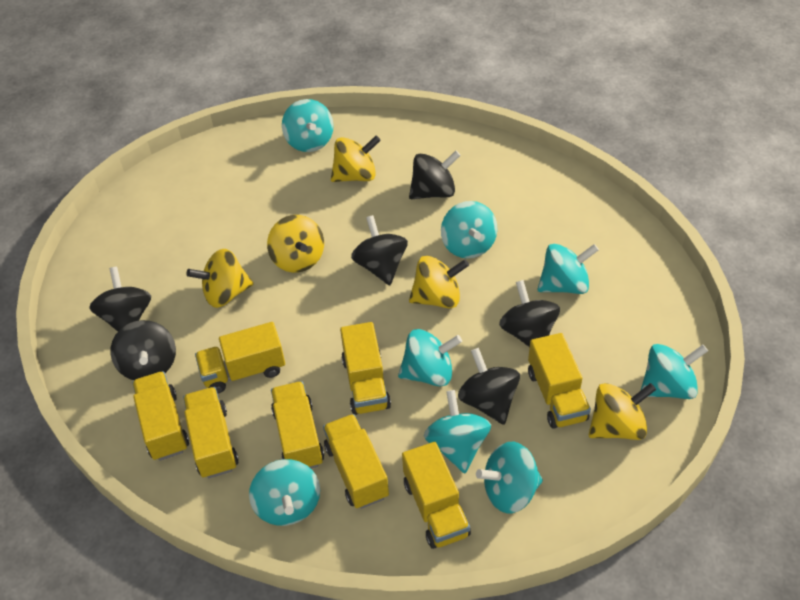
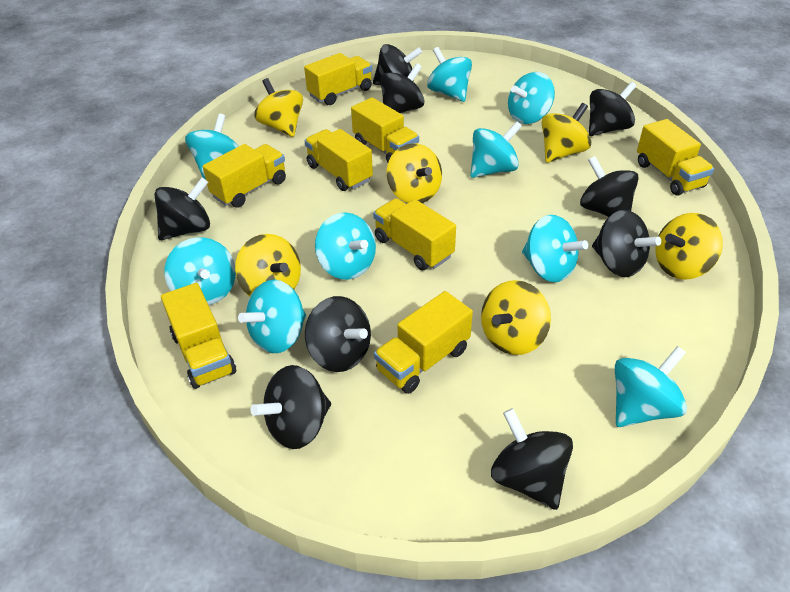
black spinning top: 6 -> 9
turquoise spinning top: 8 -> 9
yellow spinning top: 5 -> 6

